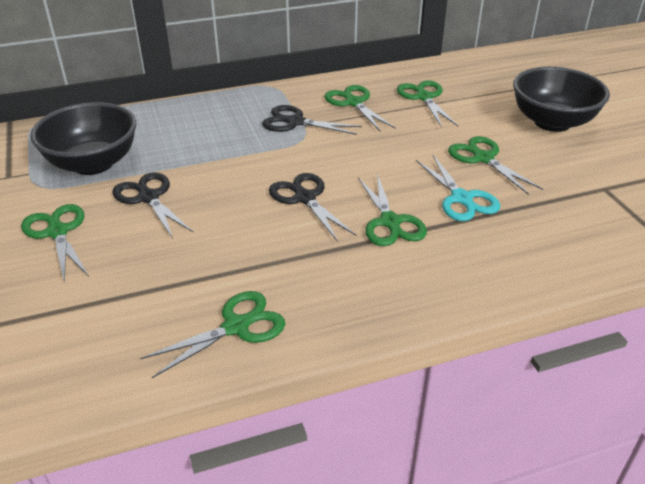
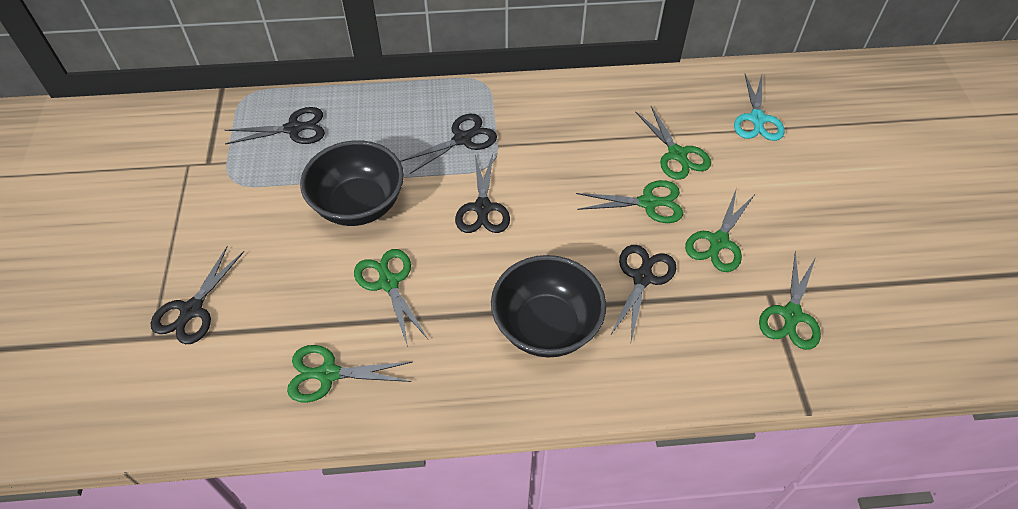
black scissors: 3 -> 5

